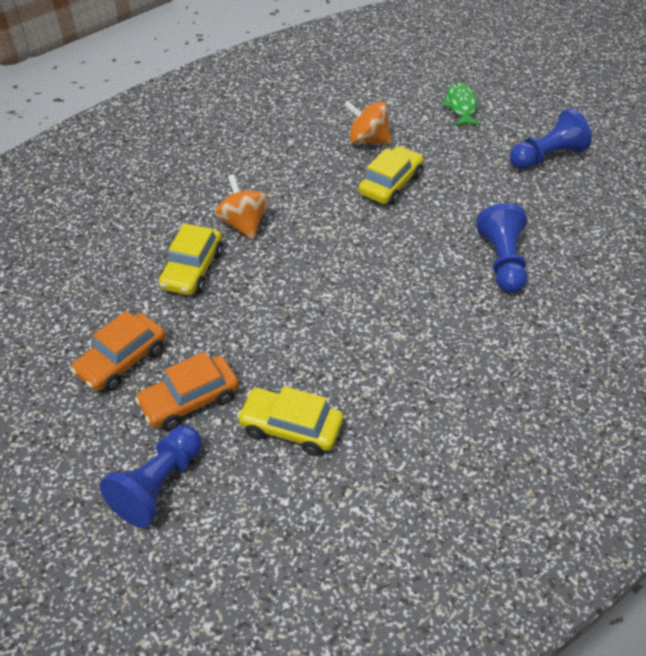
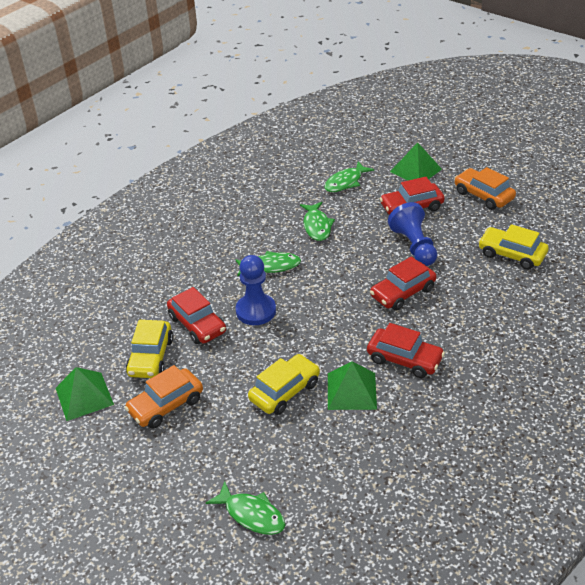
blue pawn: 3 -> 2
green fish: 1 -> 4
green pyramid: 0 -> 3
orange spinning top: 2 -> 0
red car: 0 -> 4

